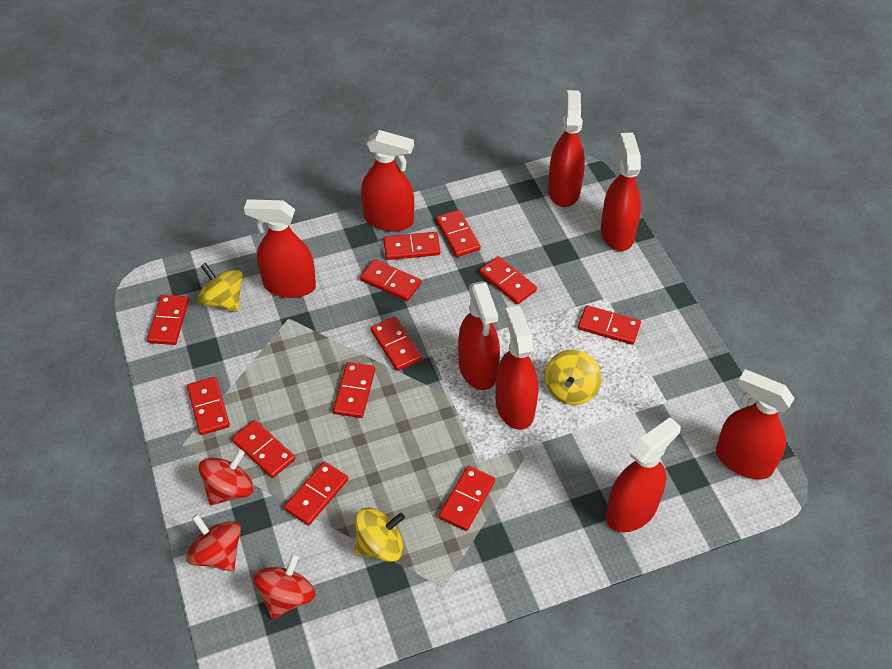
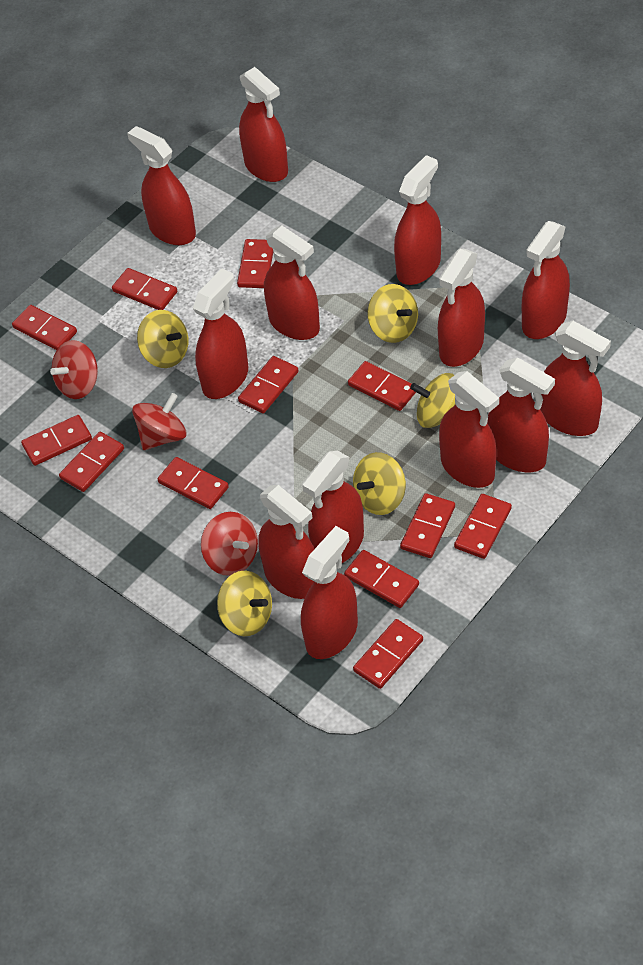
red spray bottle: 8 -> 13
yellow spinning top: 3 -> 5

